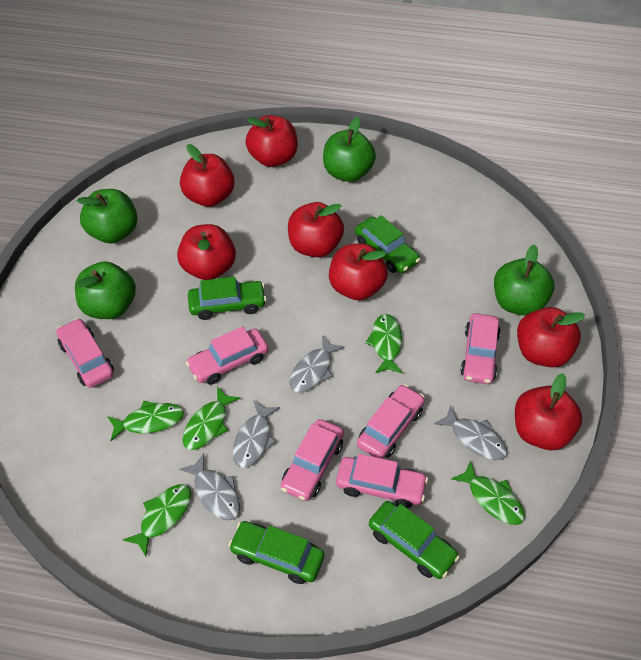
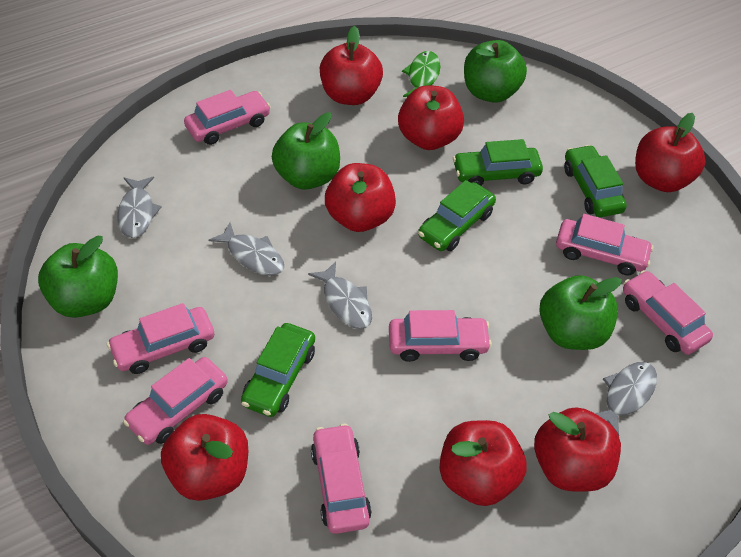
green fish: 5 -> 1
pink car: 6 -> 7

